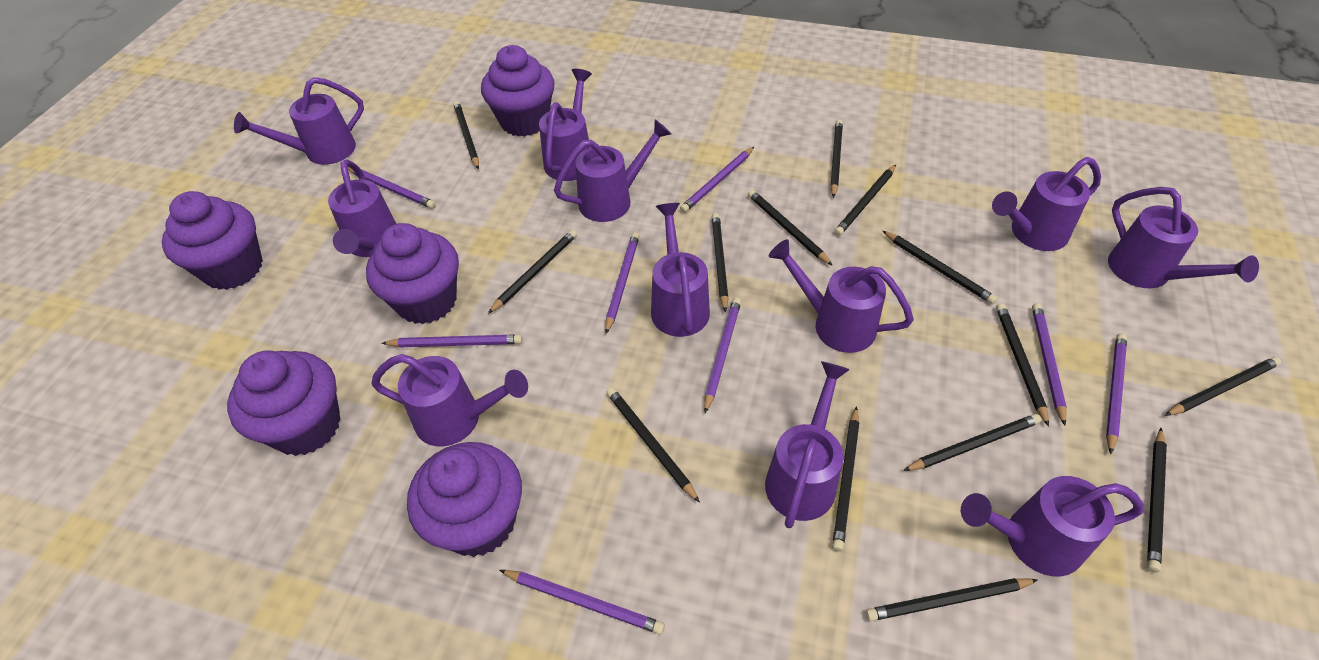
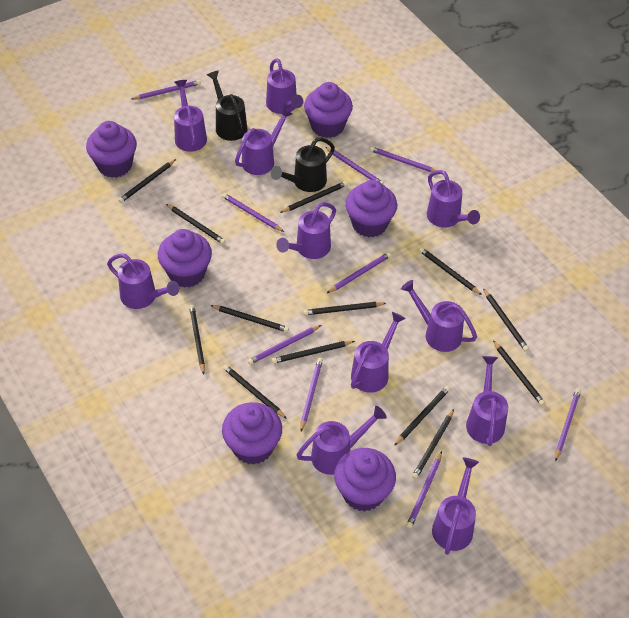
black pencil: 14 -> 13
black watering can: 0 -> 2
purple cupcake: 5 -> 6
purple pencil: 8 -> 9

